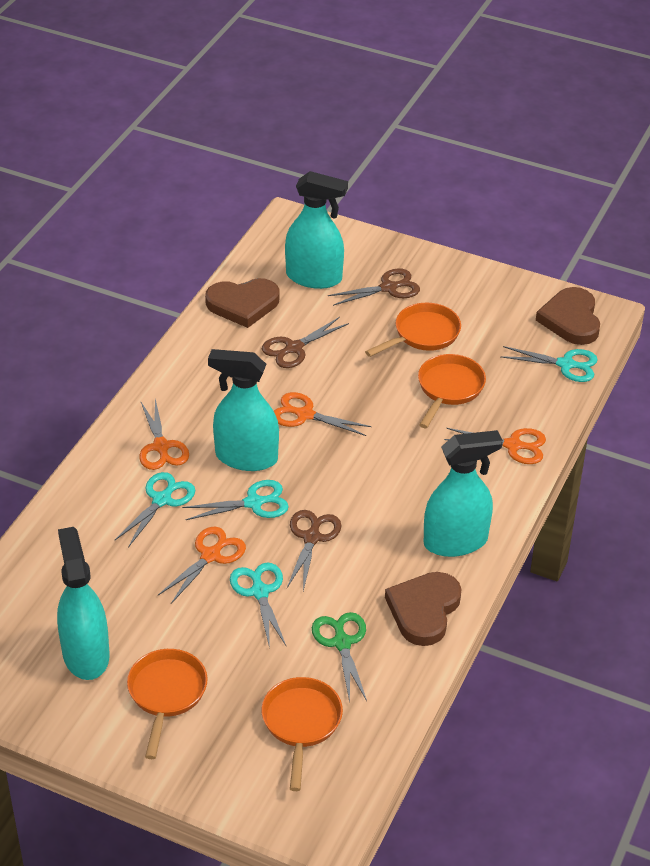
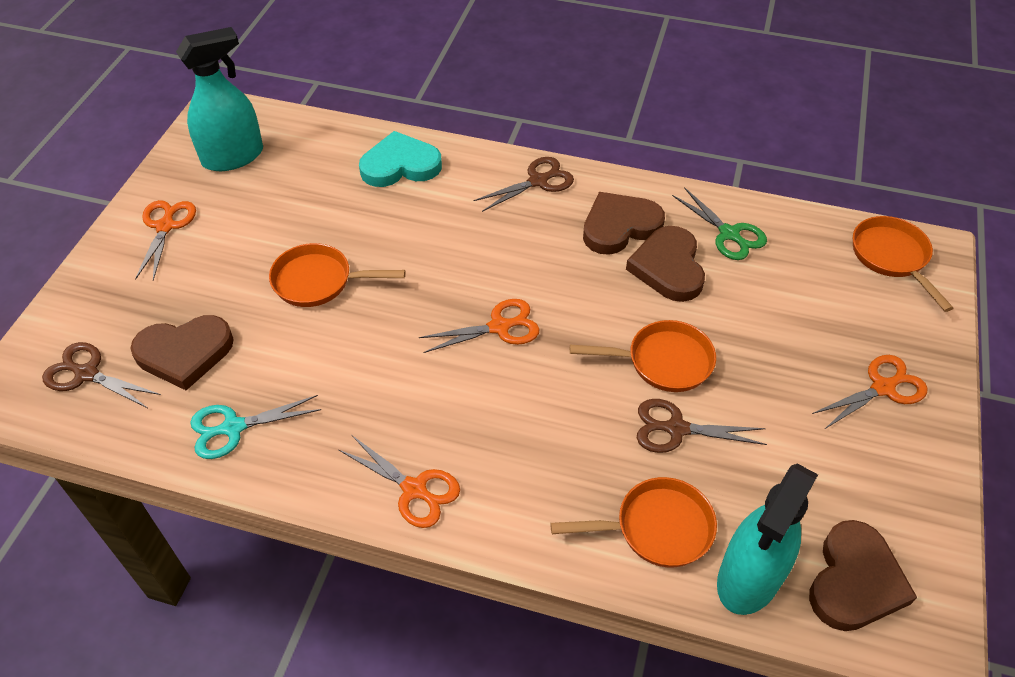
brown heart: 3 -> 4
turquoise heart: 0 -> 1
turquoise scissors: 4 -> 1
turquoise spray bottle: 4 -> 2

